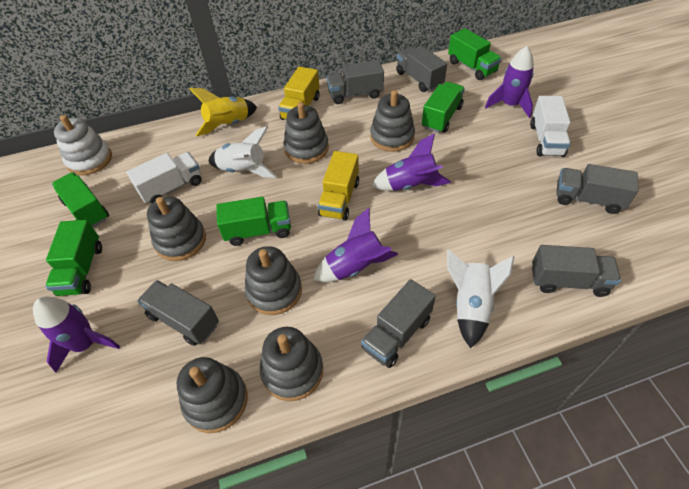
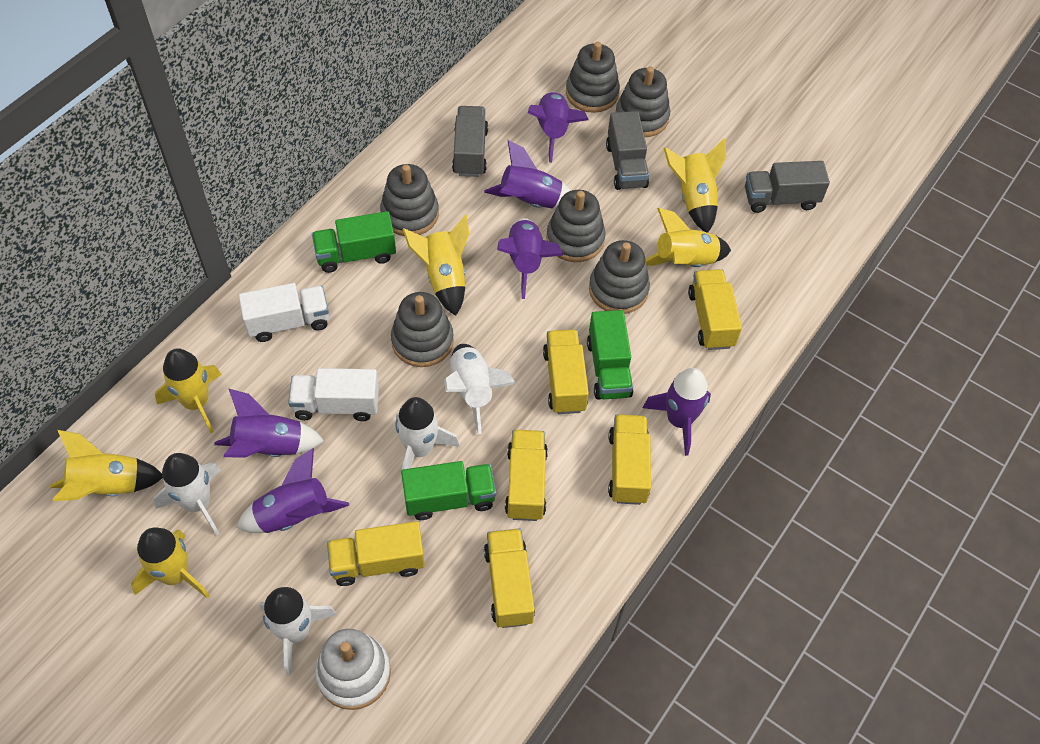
green truck: 5 -> 3
grey truck: 6 -> 3
purple rocket: 4 -> 6
white rocket: 2 -> 4
yellow rocket: 1 -> 6
yellow truck: 2 -> 6

